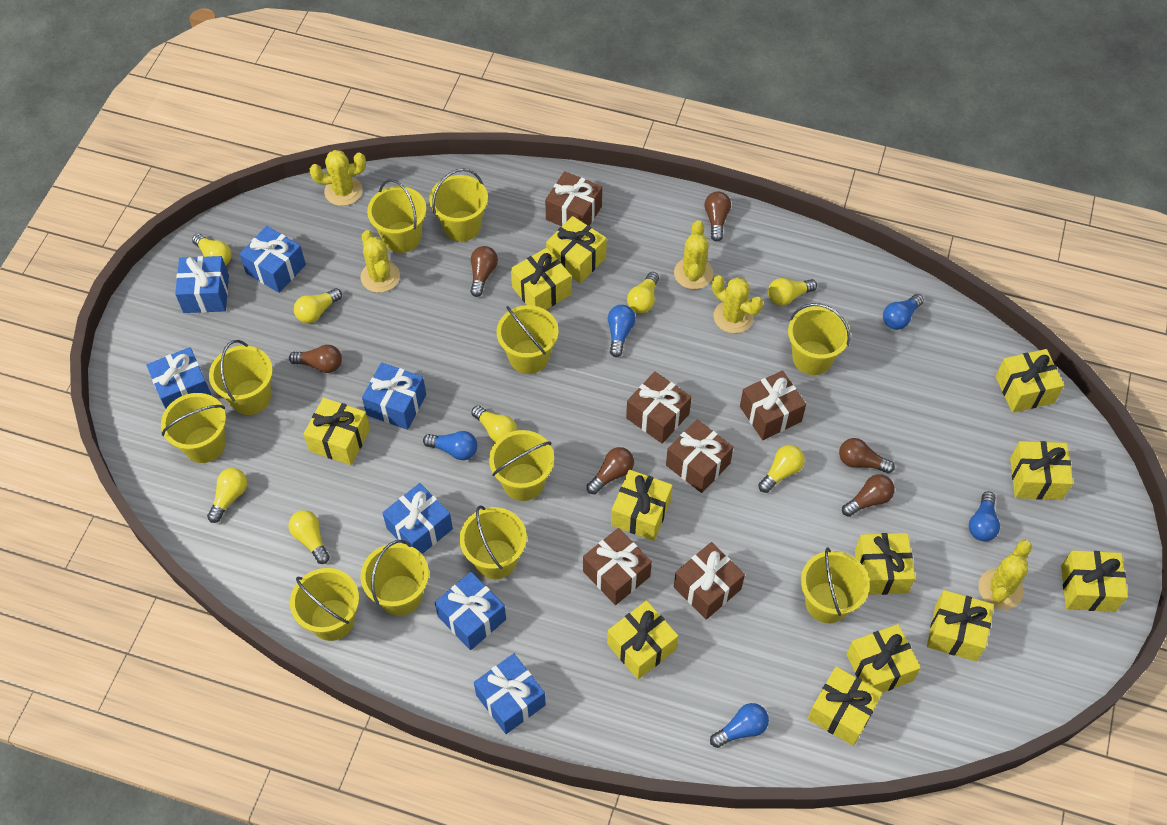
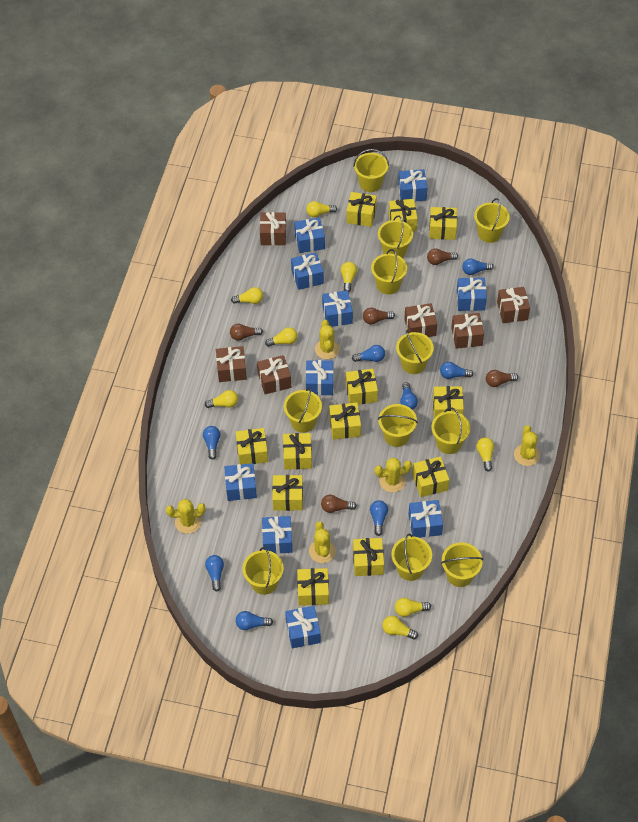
blue gift: 7 -> 10
blue light bulb: 5 -> 8
brown light bulb: 6 -> 5

